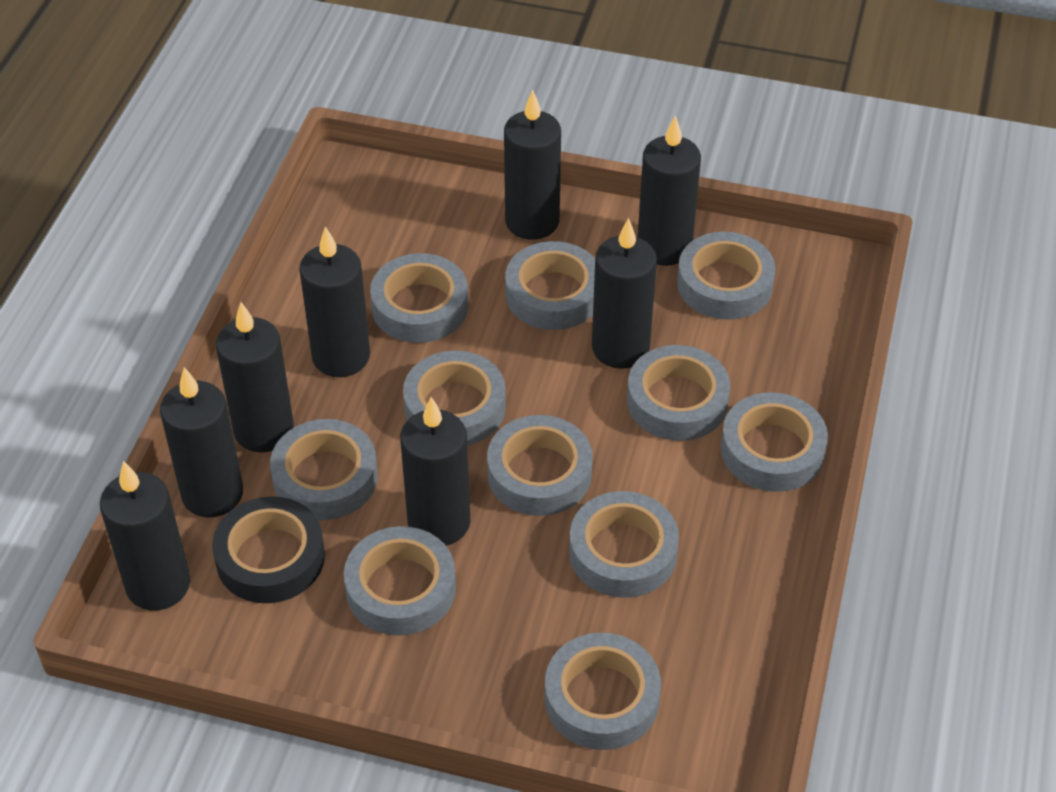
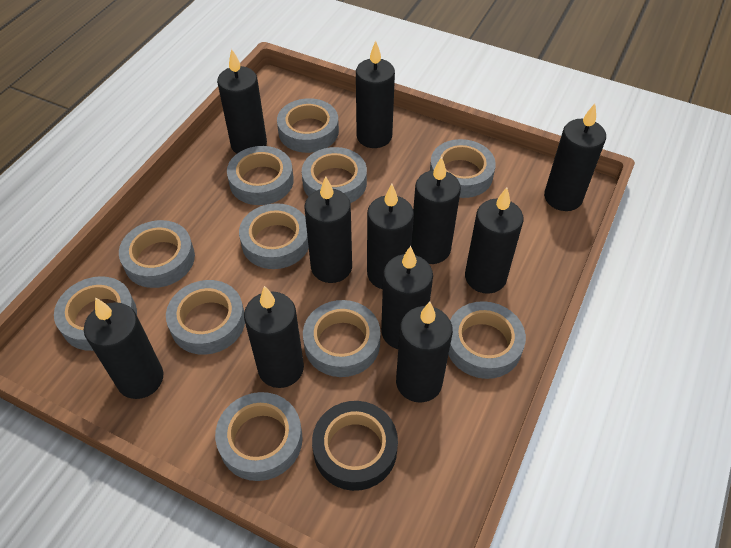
black candle: 8 -> 11

